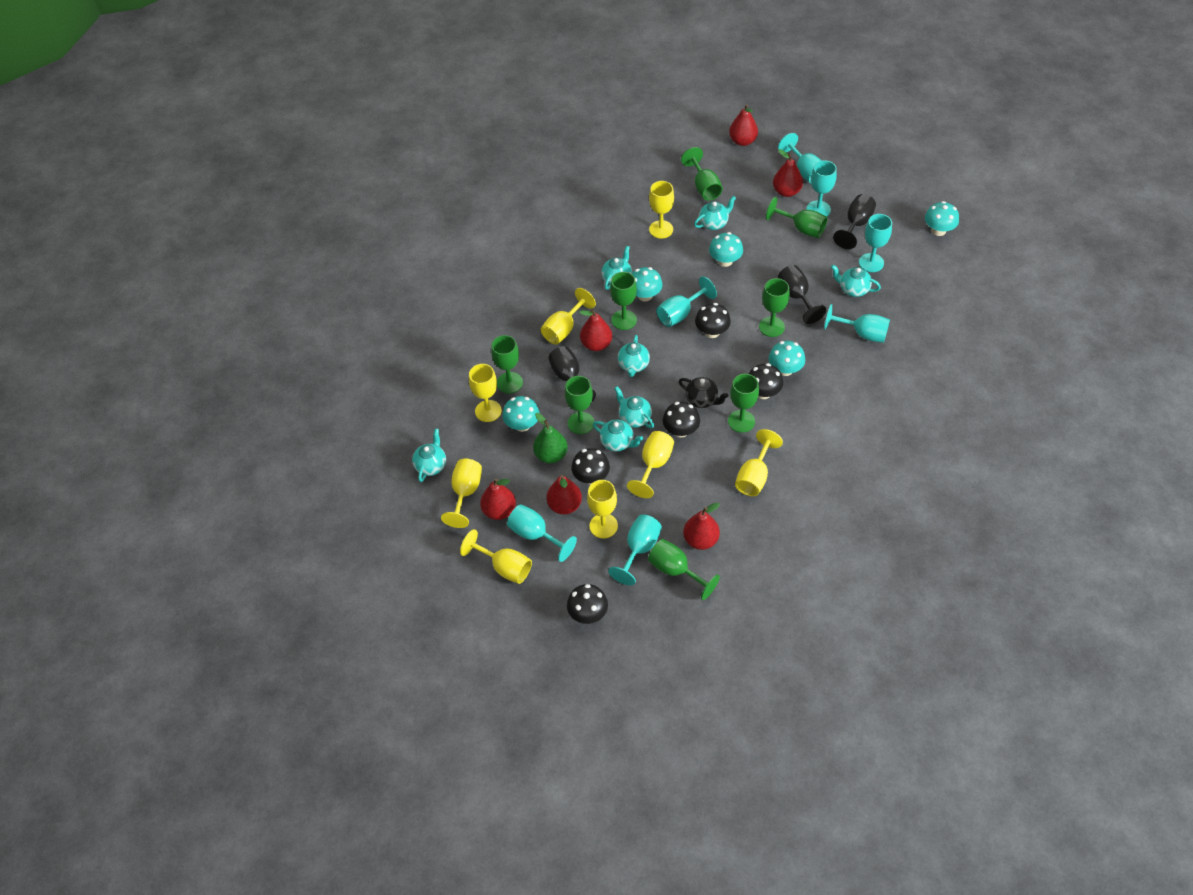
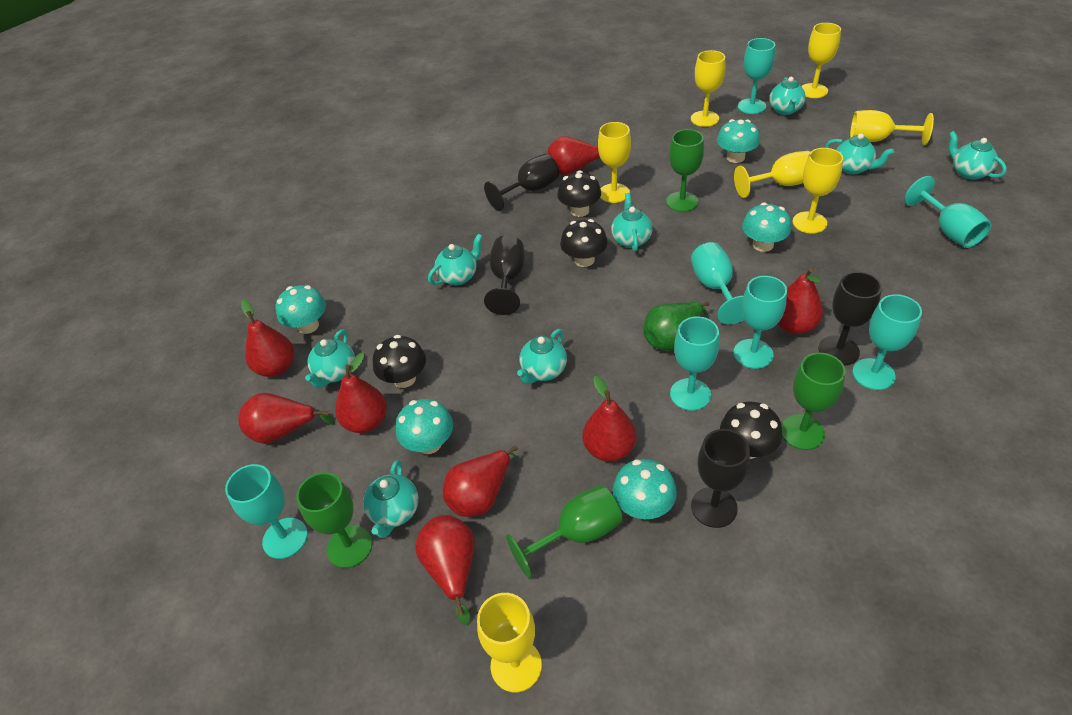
black goblet: 3 -> 4
black mushroom: 5 -> 4
black teapot: 1 -> 0
green goblet: 8 -> 4
red pear: 6 -> 8
turquoise teapot: 7 -> 8
yellow goblet: 8 -> 7

